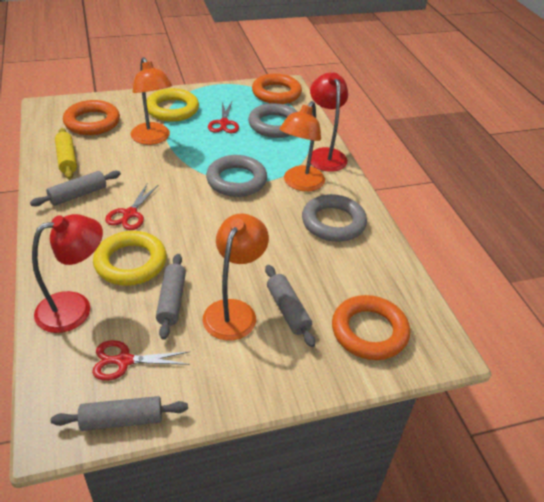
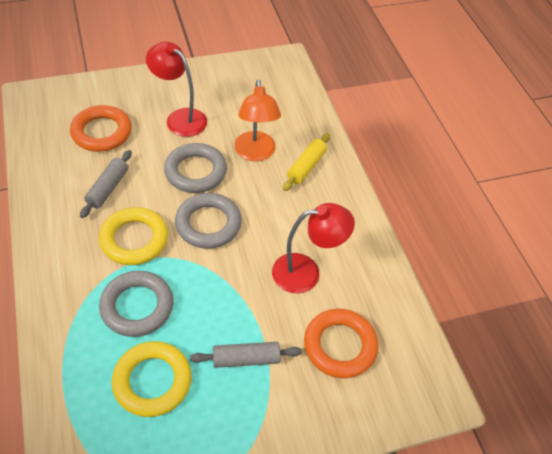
grey rolling pin: 4 -> 2
orange lamp: 3 -> 1
orange ring: 3 -> 2
red scissors: 3 -> 0

